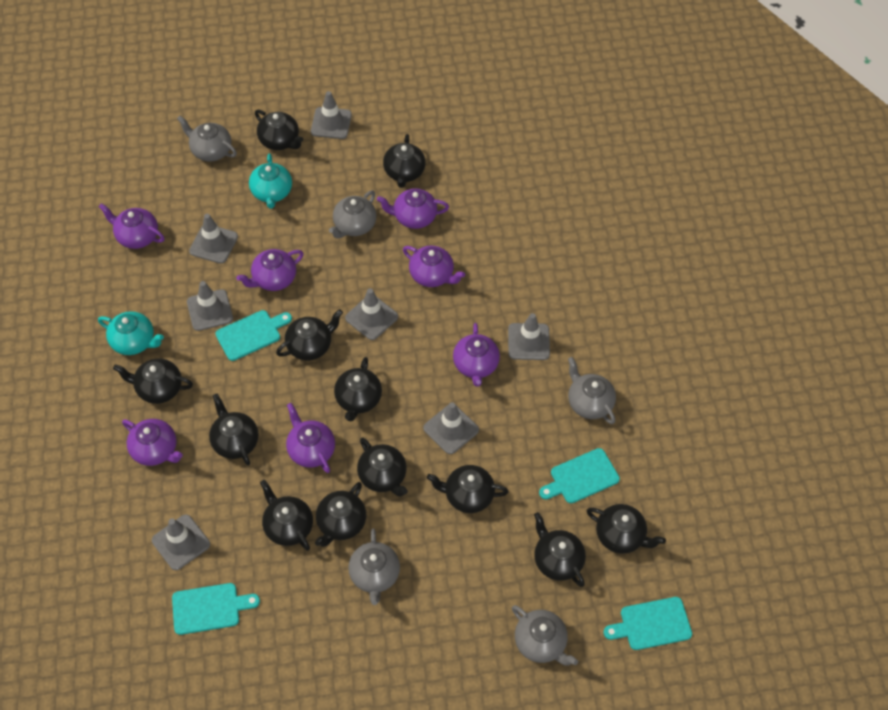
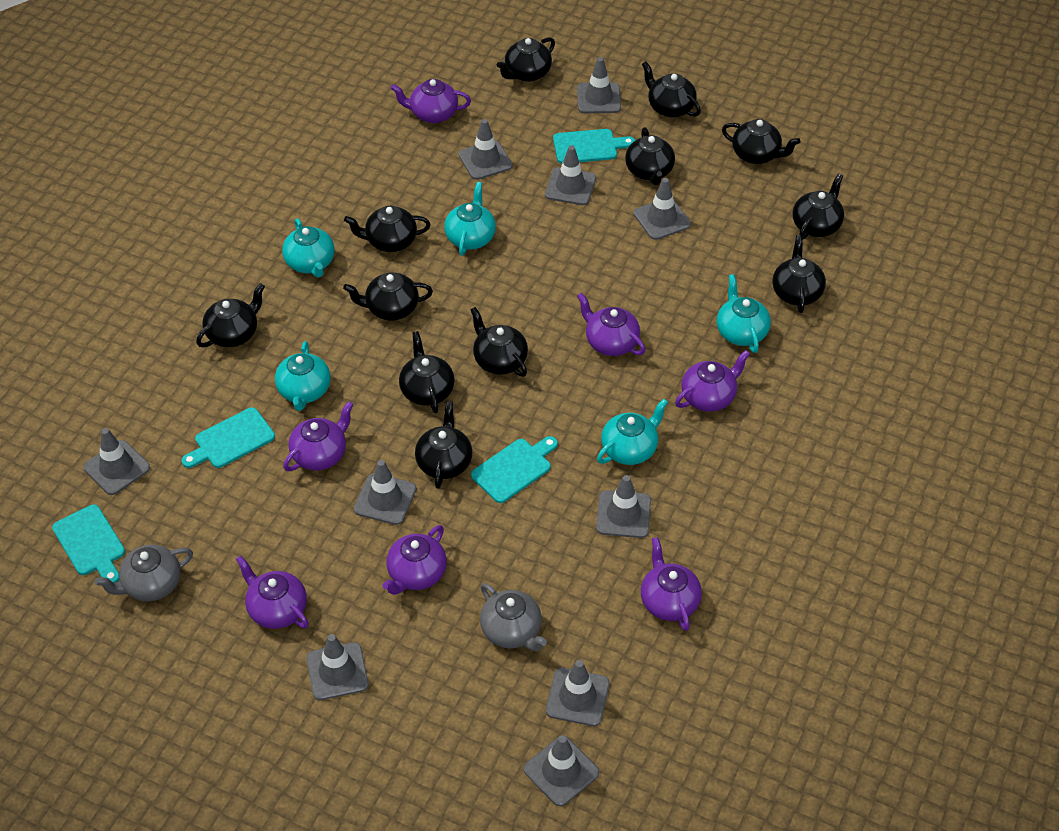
grey teapot: 5 -> 2
grey traffic cone: 7 -> 10
turquoise teapot: 2 -> 5

